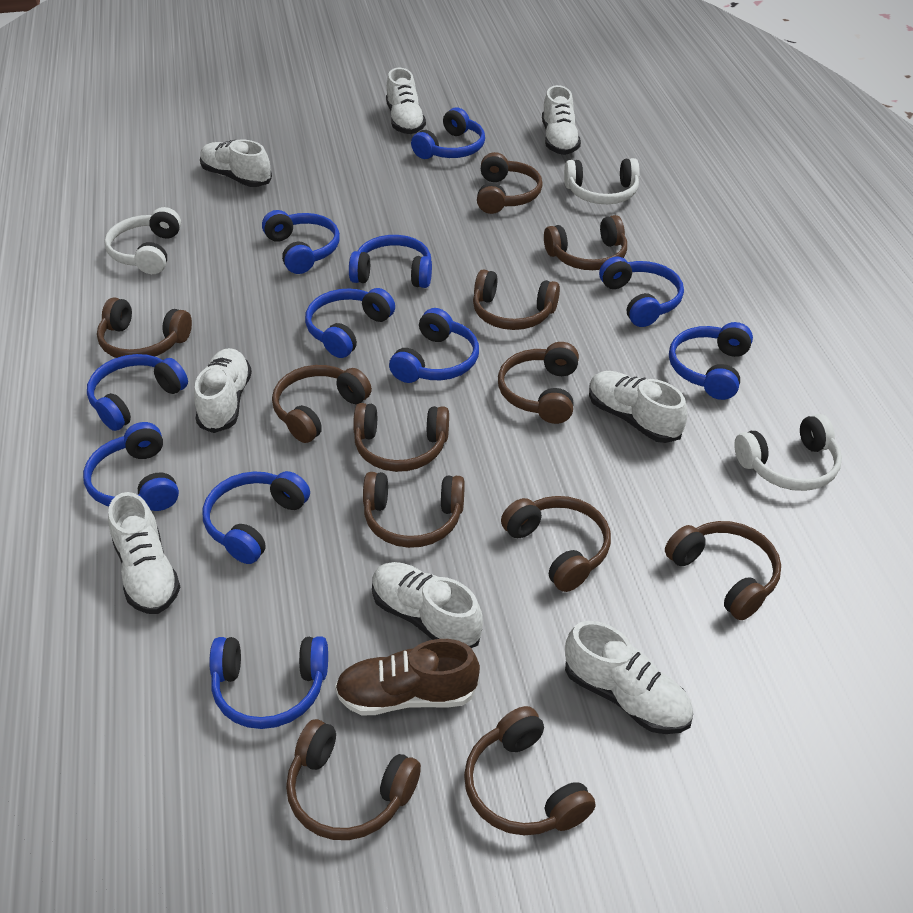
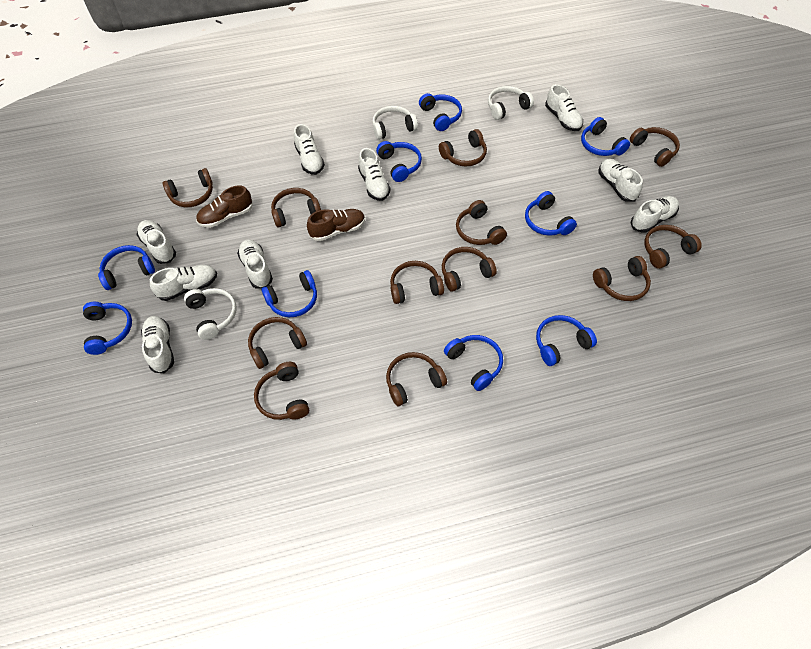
blue headphones: 11 -> 9
brown shoe: 1 -> 2
white shoe: 8 -> 9

